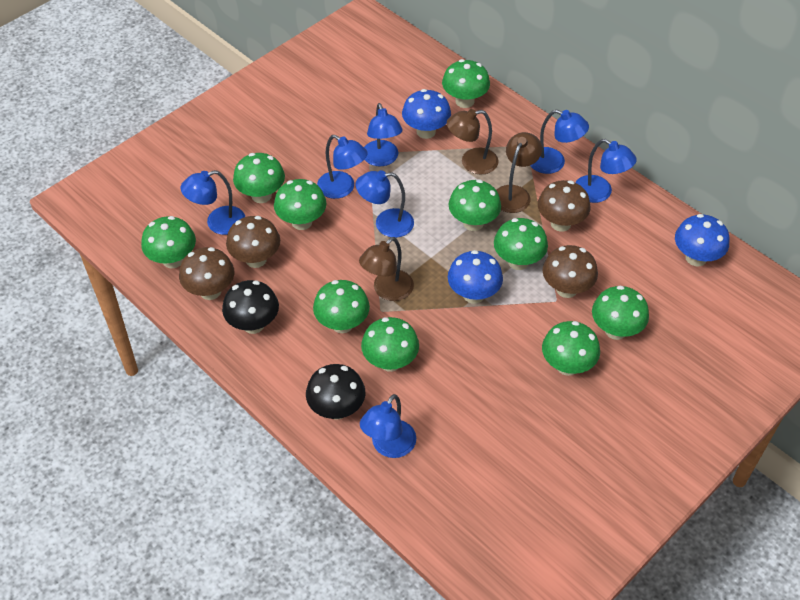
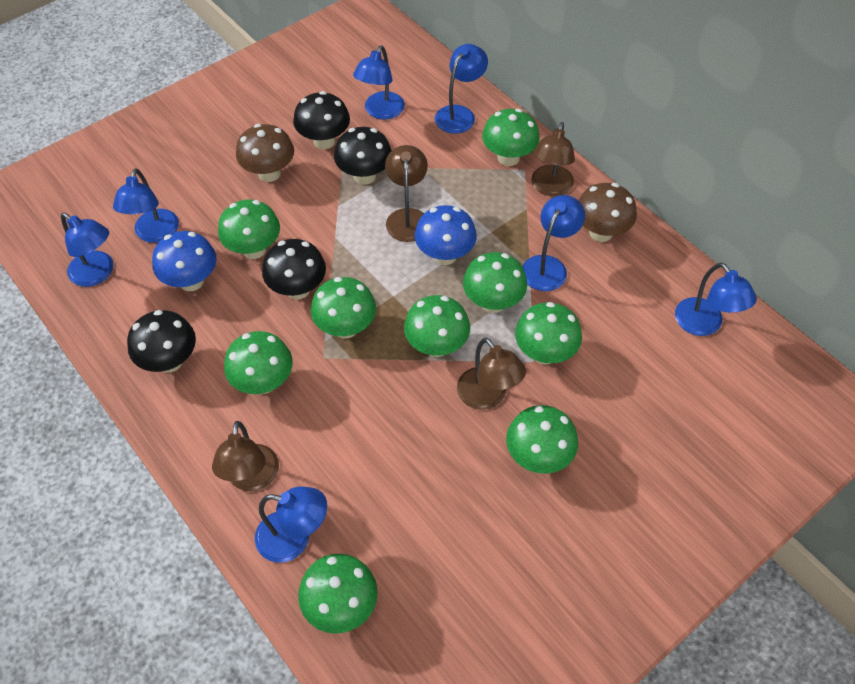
black mushroom: 2 -> 4
blue mushroom: 3 -> 2
brown lamp: 3 -> 4
brown mushroom: 4 -> 2
green mushroom: 10 -> 9

